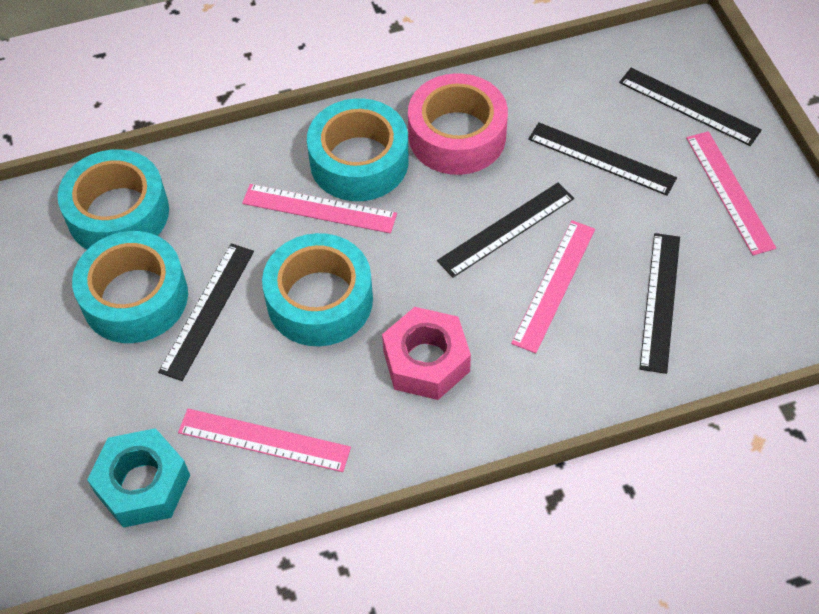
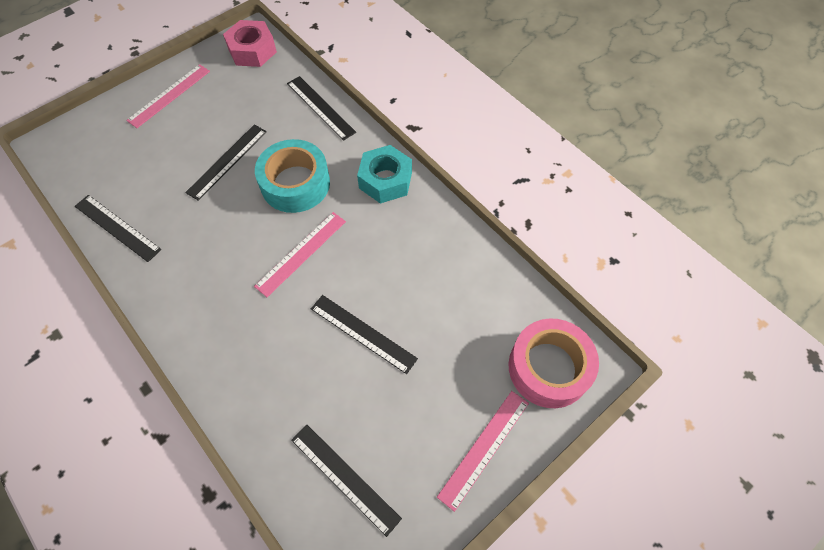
pink ruler: 4 -> 3
turquoise tape: 4 -> 1

